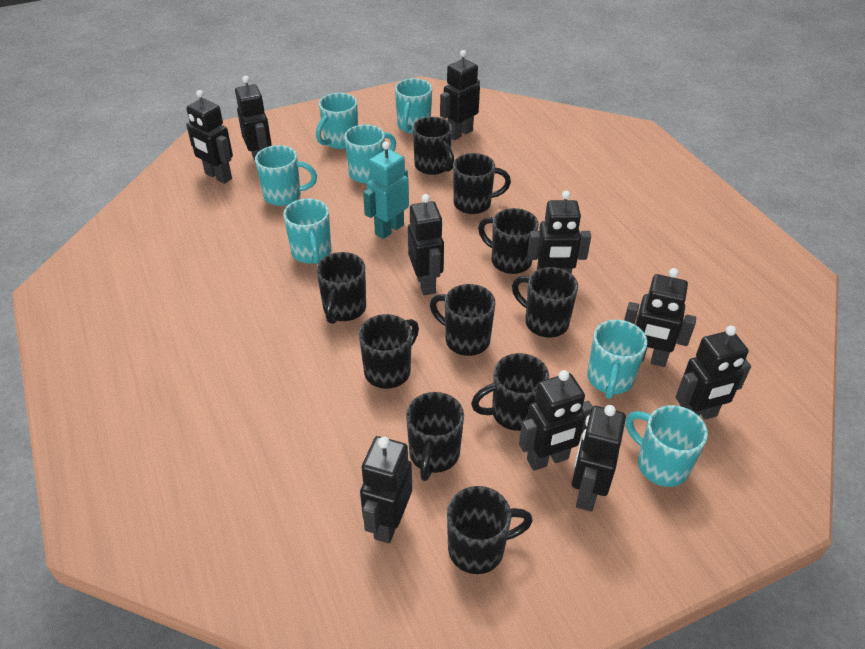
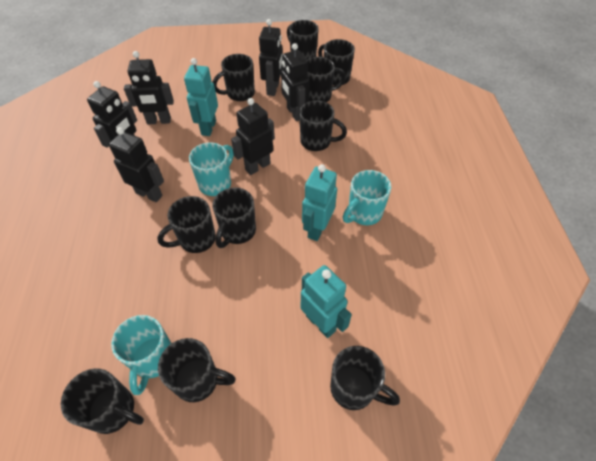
black robot: 10 -> 6
turquoise mug: 7 -> 3
turquoise robot: 1 -> 3

